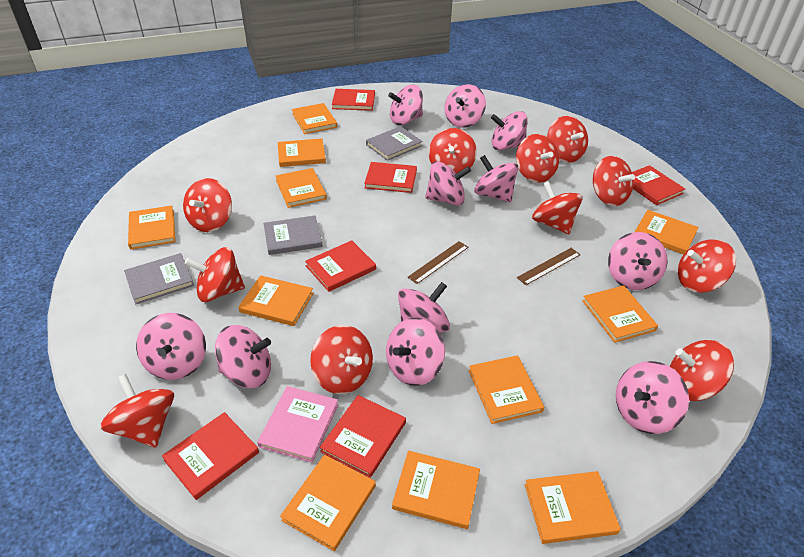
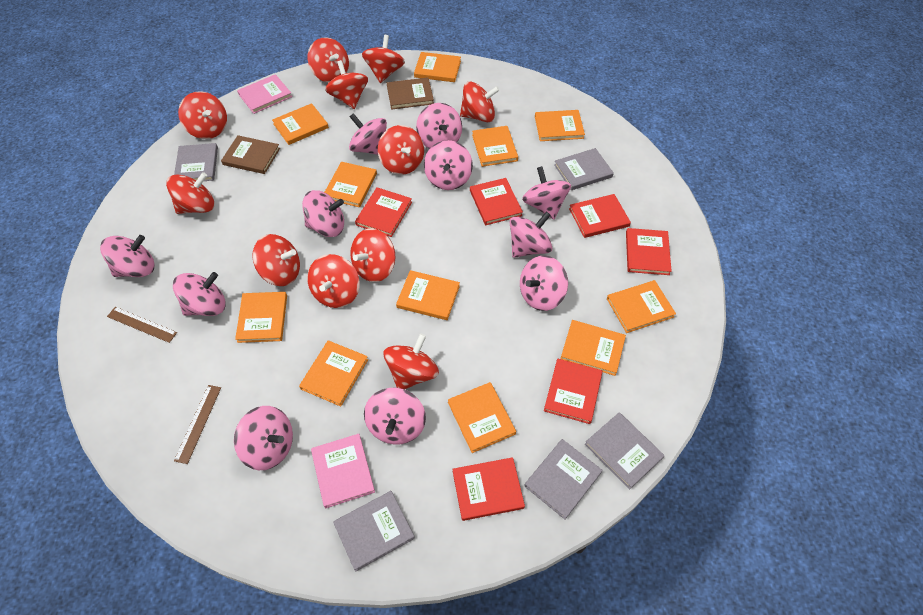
brown book: 0 -> 2
grey book: 3 -> 5
pink book: 1 -> 2

